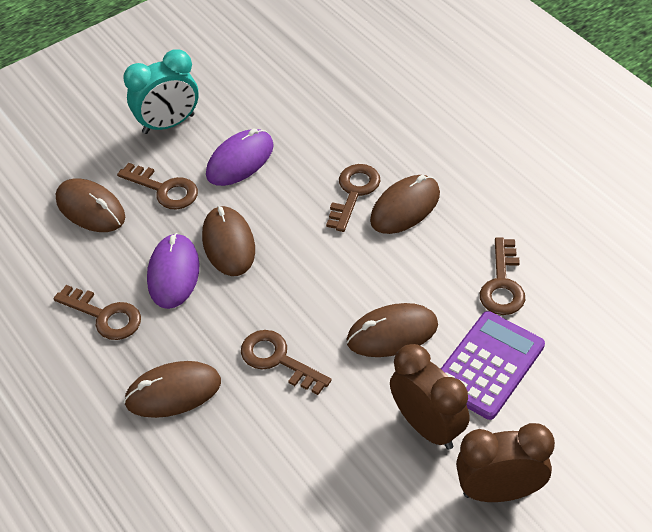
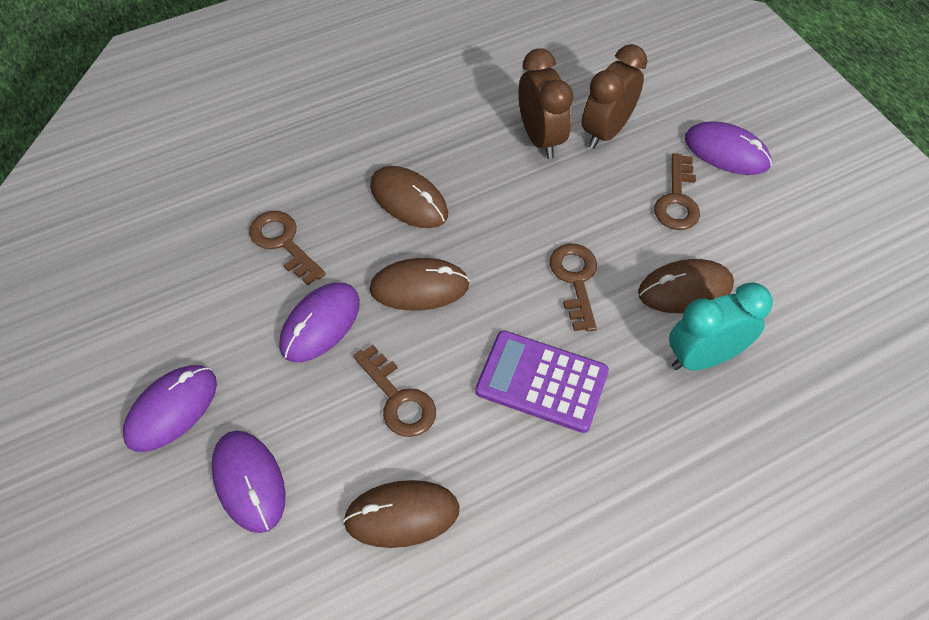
brown key: 5 -> 4
brown mouse: 5 -> 4
purple mouse: 2 -> 4

